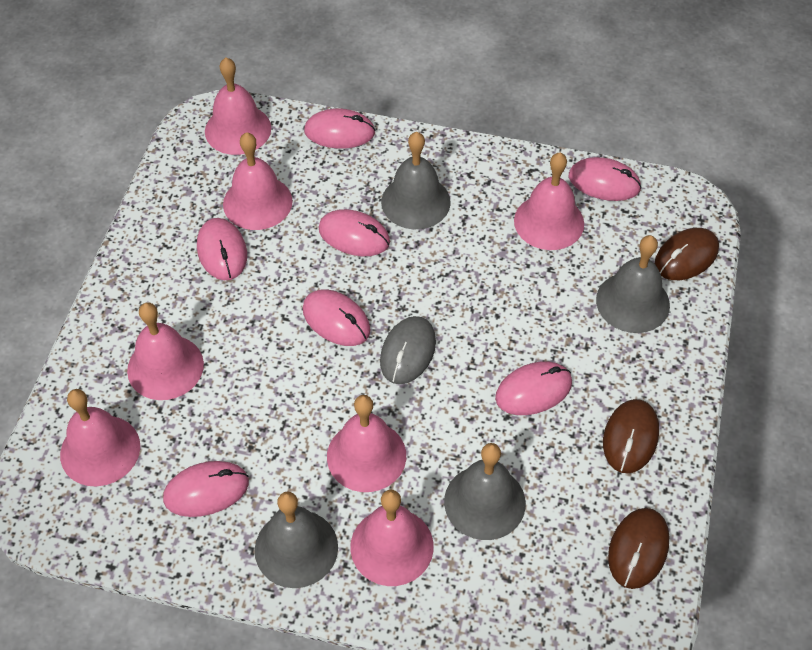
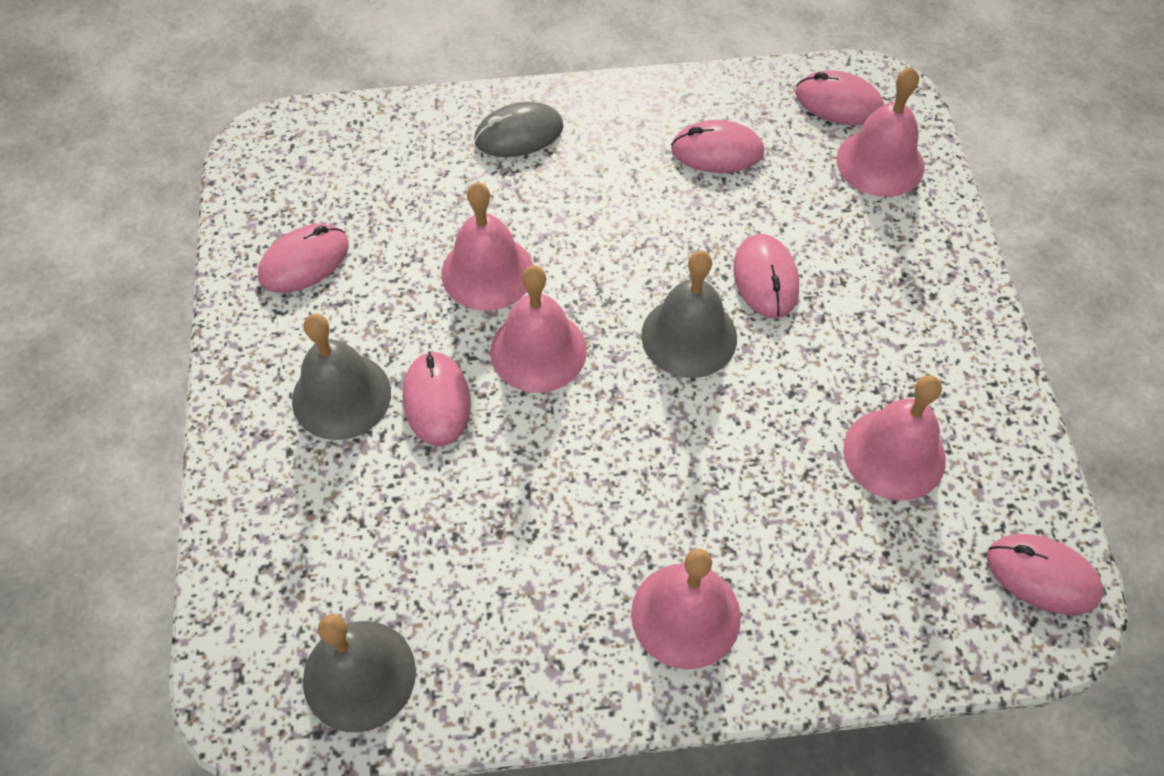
brown mouse: 3 -> 0
grey bell: 4 -> 3
pink bell: 7 -> 5
pink mouse: 7 -> 6

